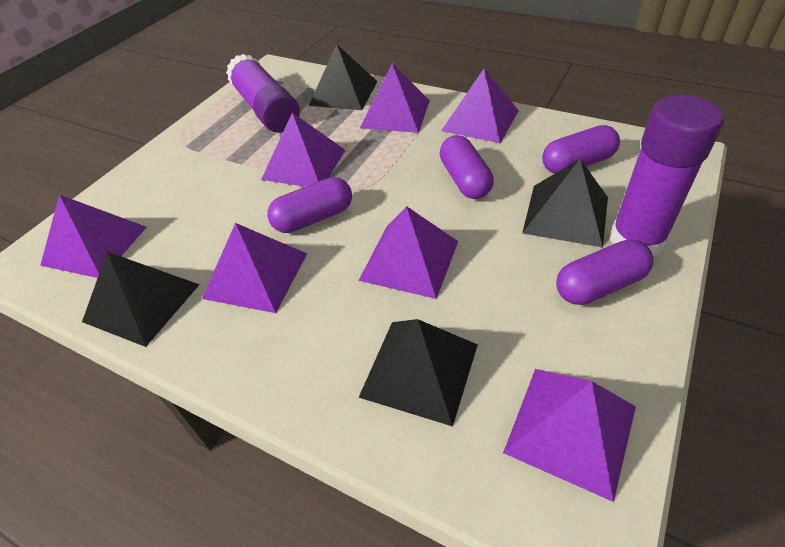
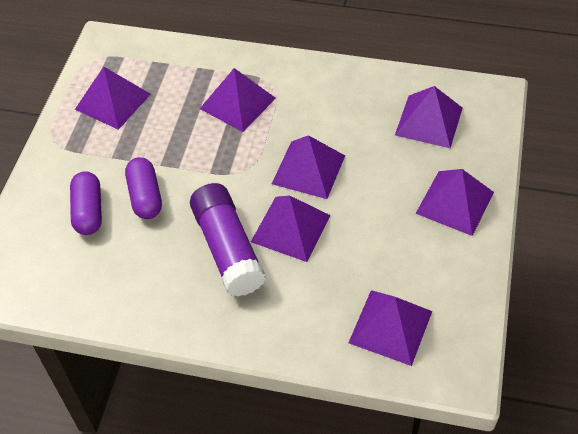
black pyramid: 4 -> 0
purple capsule: 4 -> 2
purple glue stick: 2 -> 1

